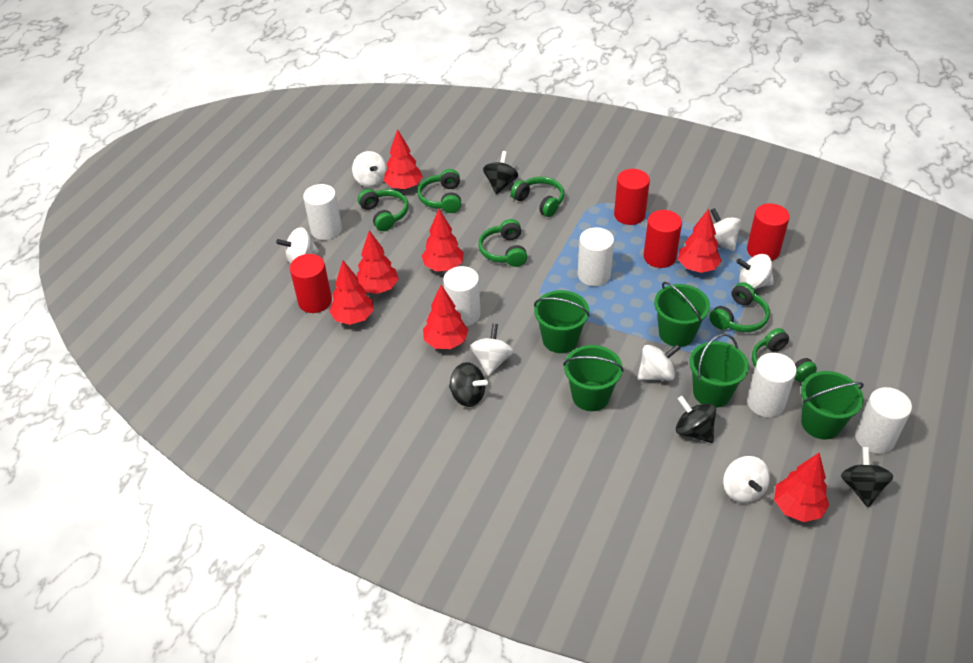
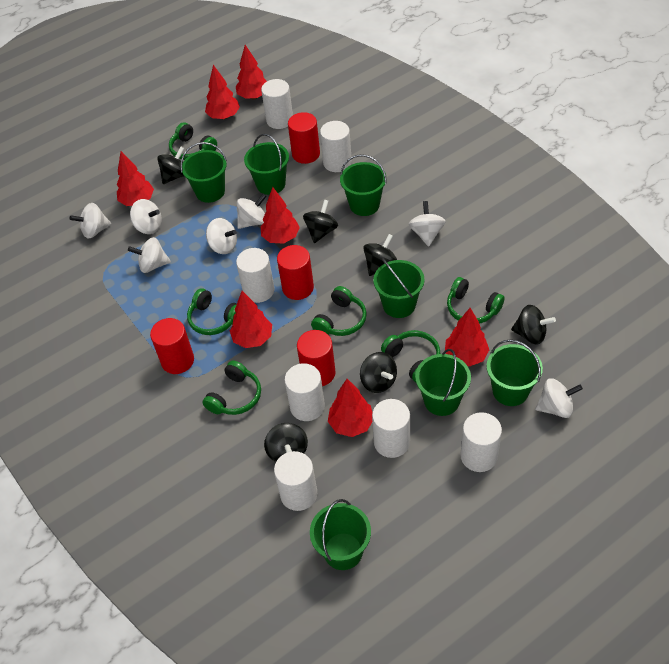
black spinning top: 4 -> 6
green bucket: 5 -> 7
white cylinder: 5 -> 7

